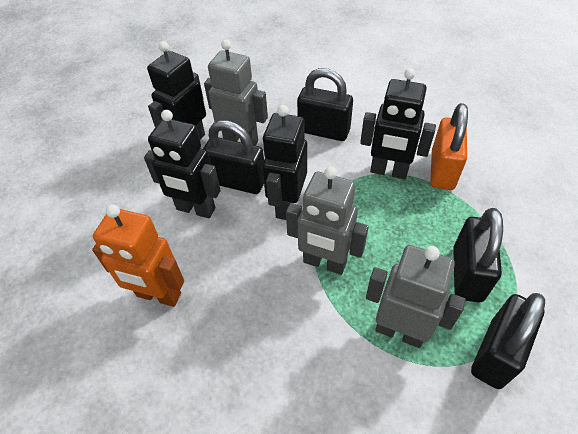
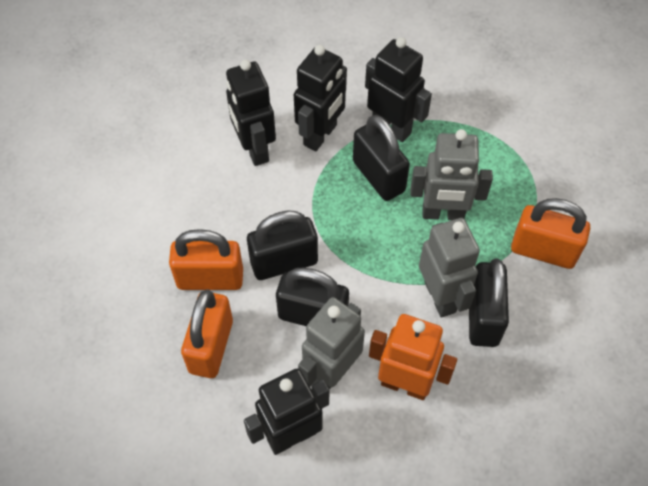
orange padlock: 1 -> 3

